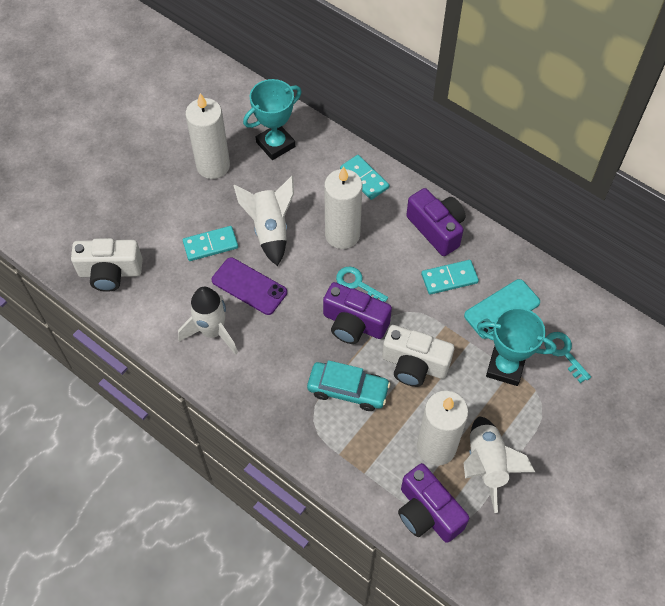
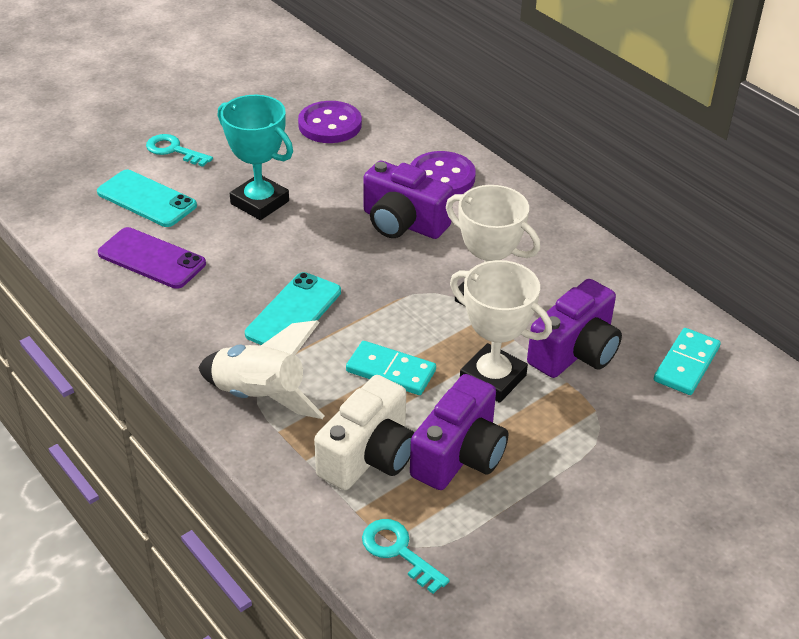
purple button: 0 -> 2
turquoise car: 1 -> 0
turquoise domino: 3 -> 2
turquoise phone: 1 -> 2
turquoise trophy: 2 -> 1
white camera: 2 -> 1
white candle: 3 -> 0
white rocket: 3 -> 1
white trophy: 0 -> 2

